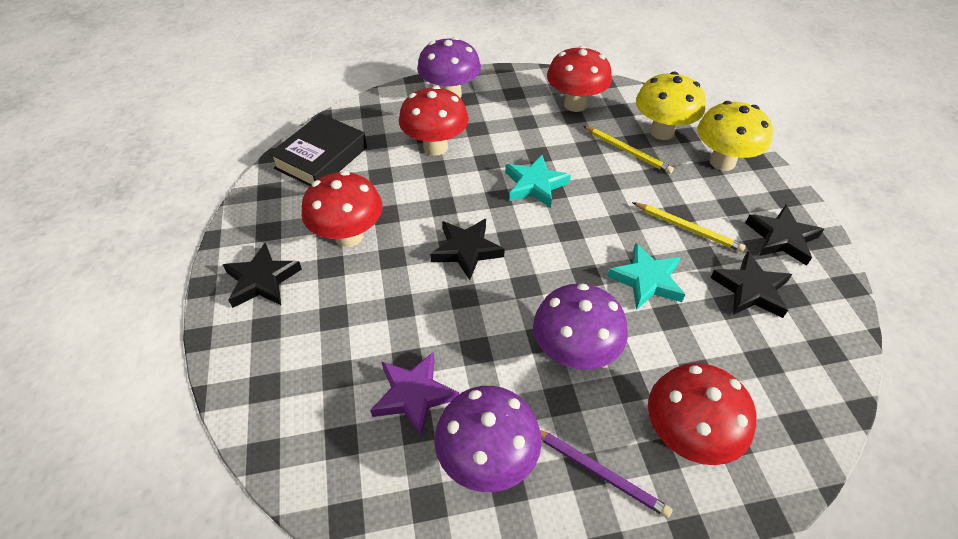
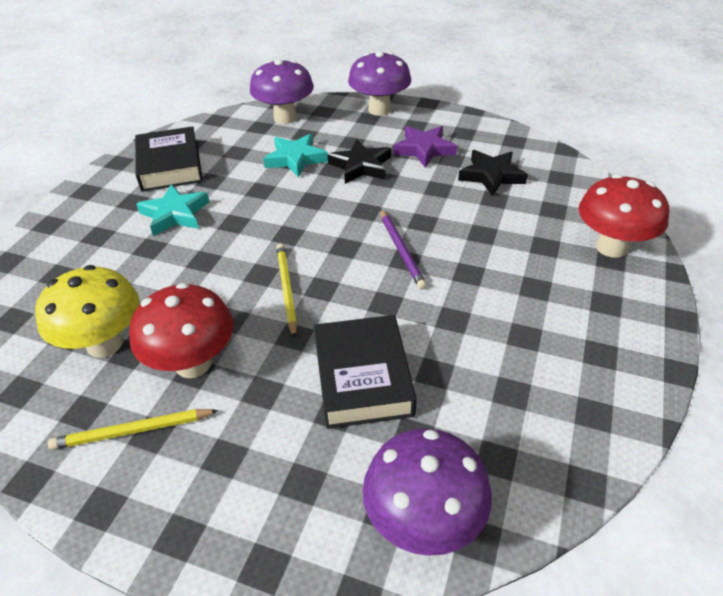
black book: 1 -> 2
black star: 4 -> 2
red mushroom: 4 -> 2
yellow mushroom: 2 -> 1

